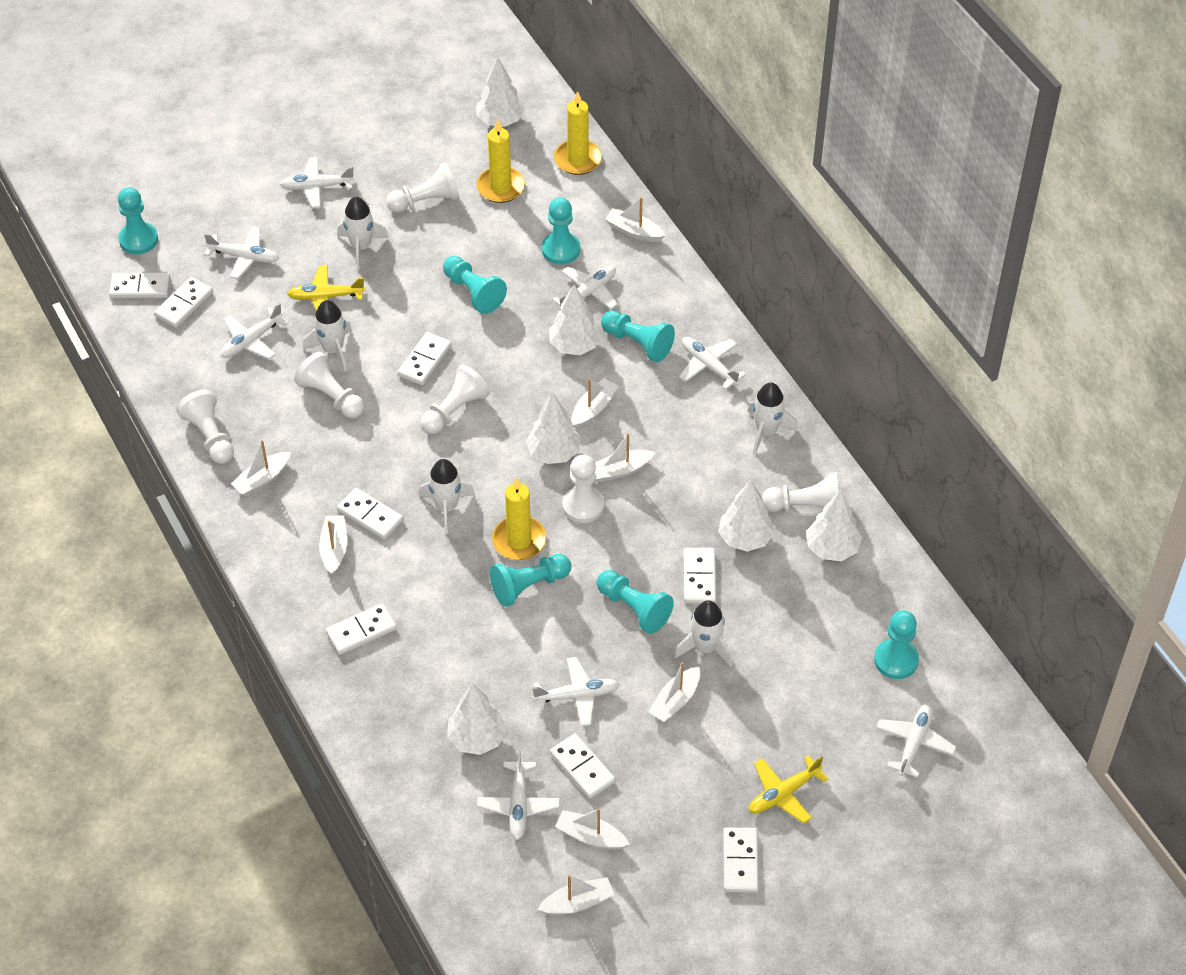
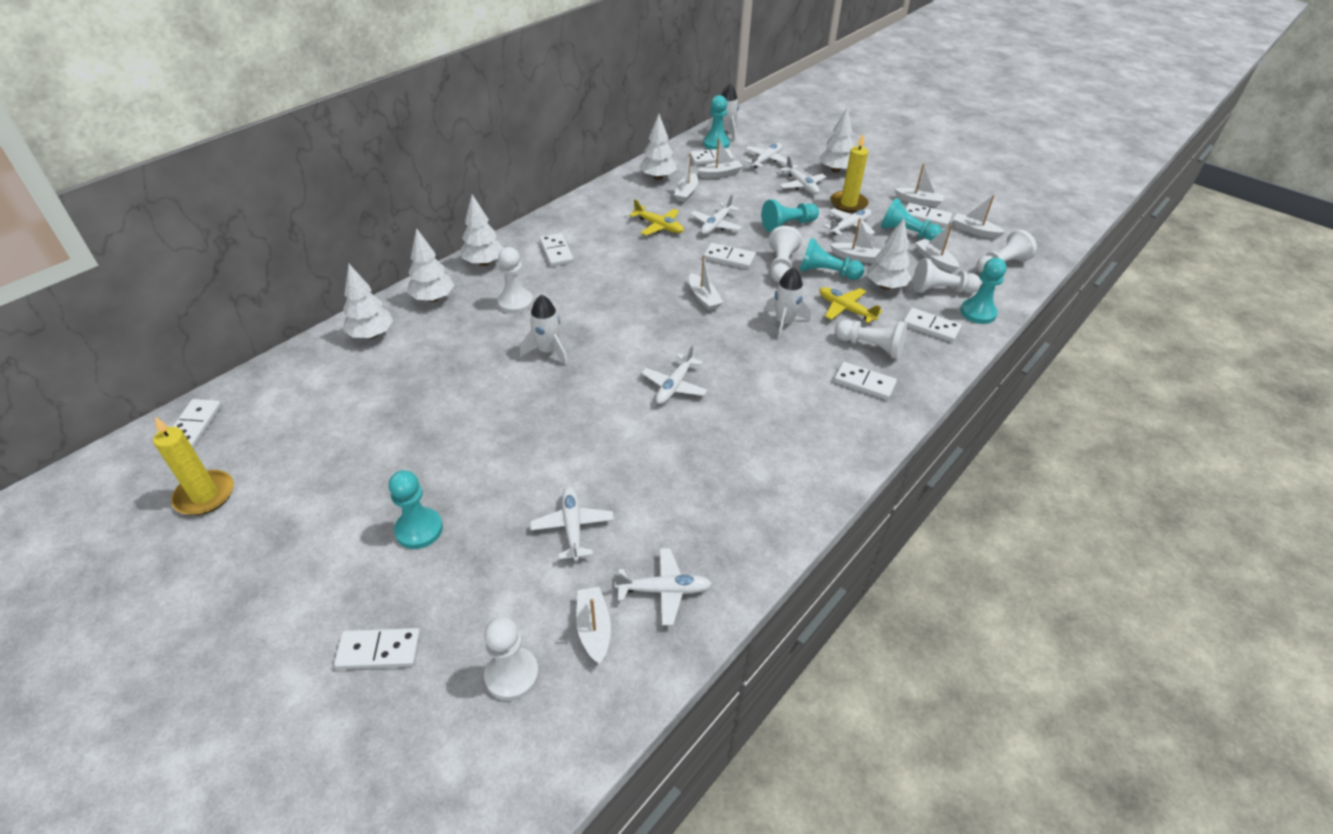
turquoise pawn: 7 -> 6
white plane: 8 -> 7
white rocket: 5 -> 3
yellow candle: 3 -> 2

